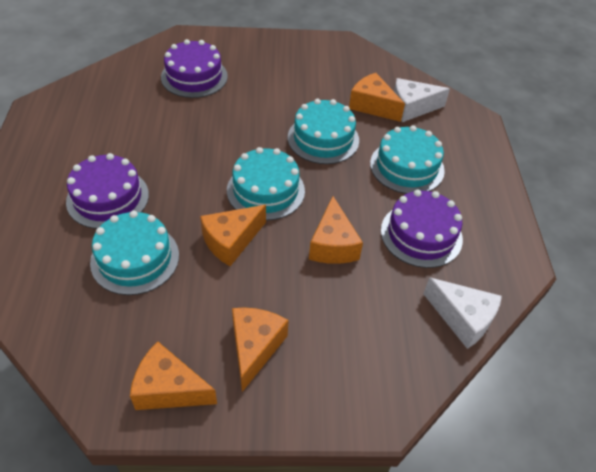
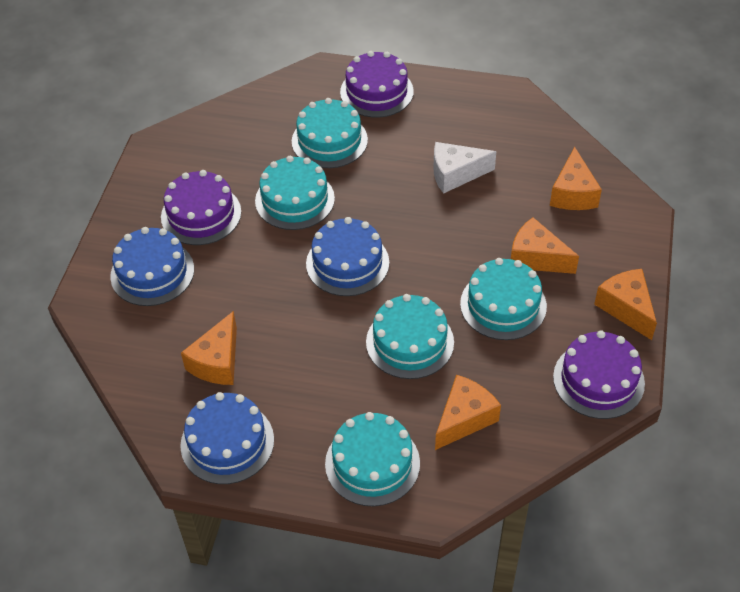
blue cake: 0 -> 3
turquoise cake: 4 -> 5
white cheese: 2 -> 1

